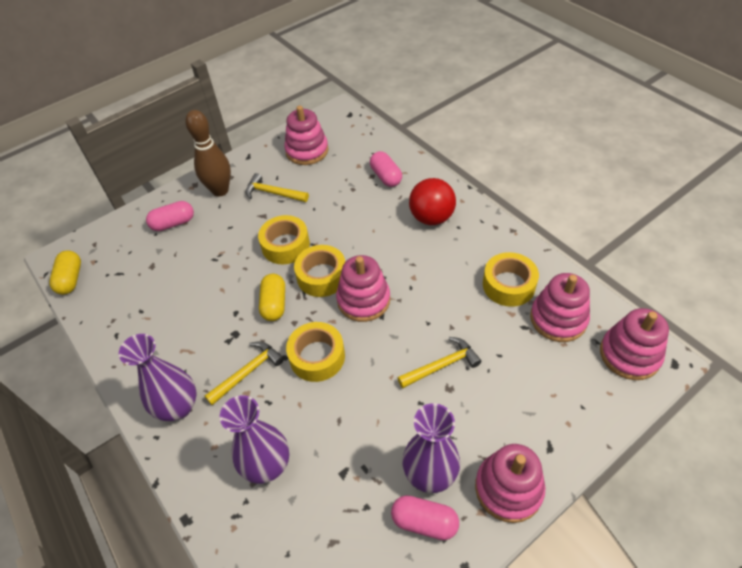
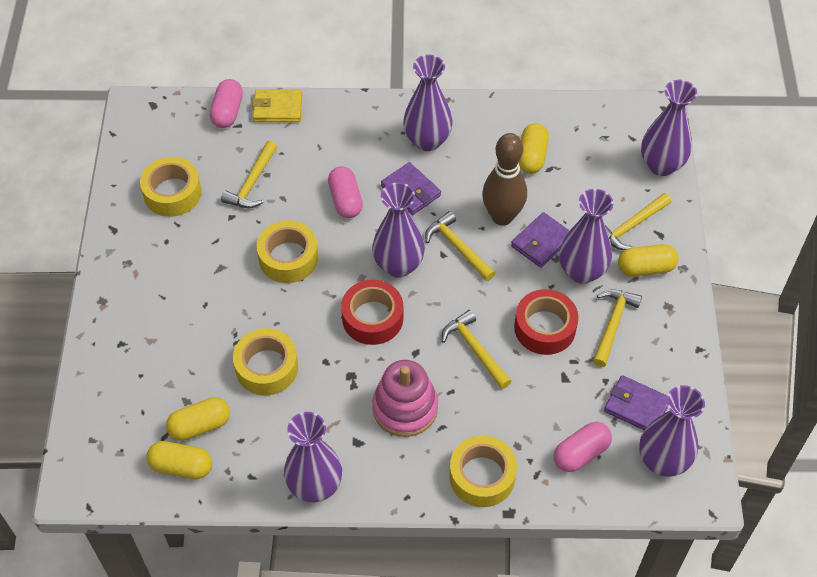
pink stacking toy: 5 -> 1
purple vase: 3 -> 6
purple wallet: 0 -> 3
red ball: 1 -> 0
red tape: 0 -> 2
yellow capsule: 2 -> 4
yellow hammer: 3 -> 5
yellow wallet: 0 -> 1

